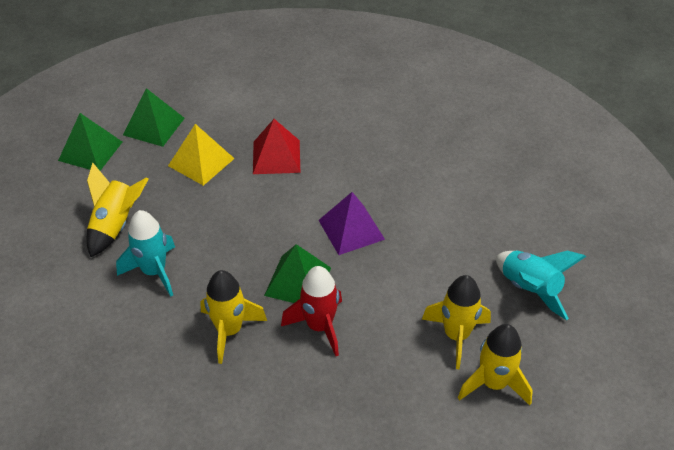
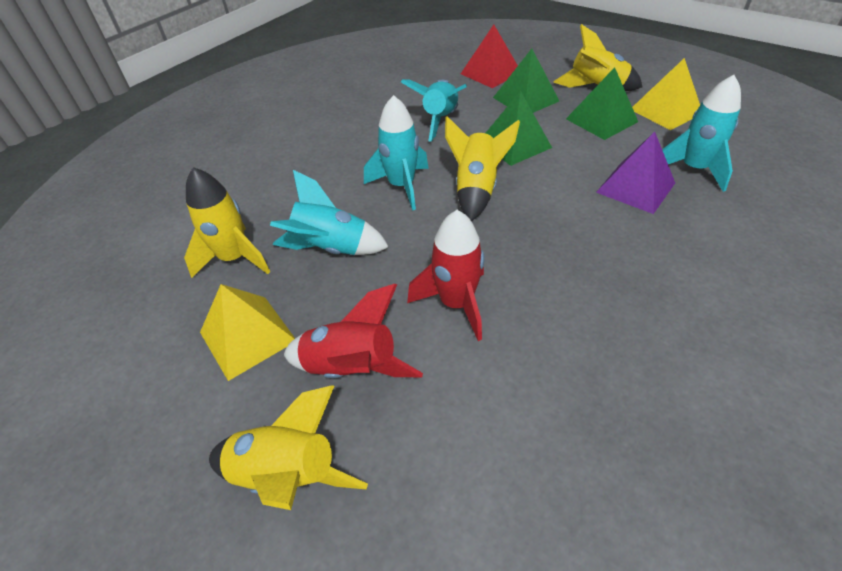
red rocket: 1 -> 2
turquoise rocket: 2 -> 4
yellow pyramid: 1 -> 2

